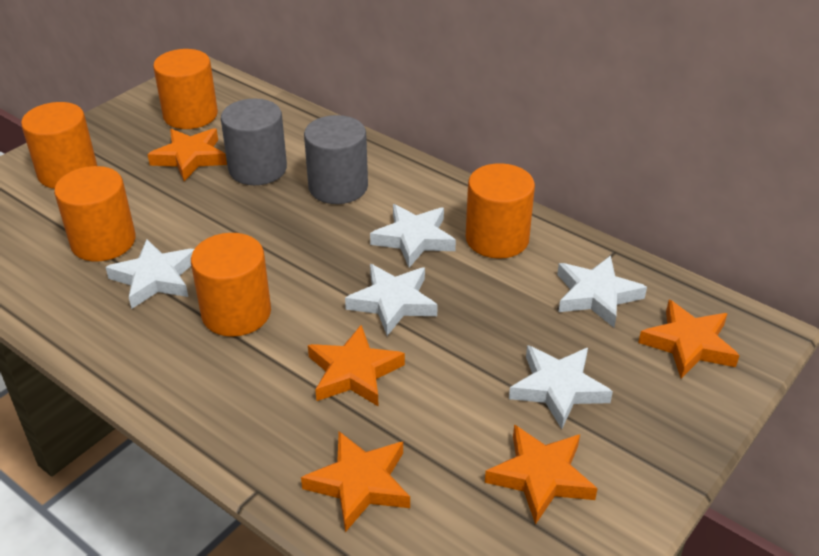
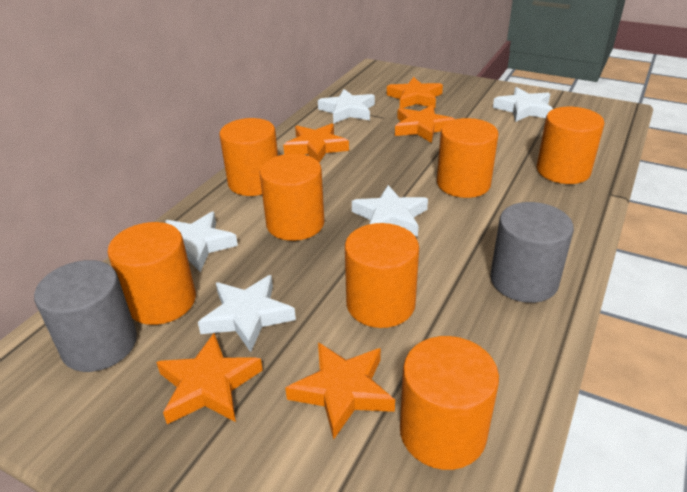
orange cylinder: 5 -> 7

